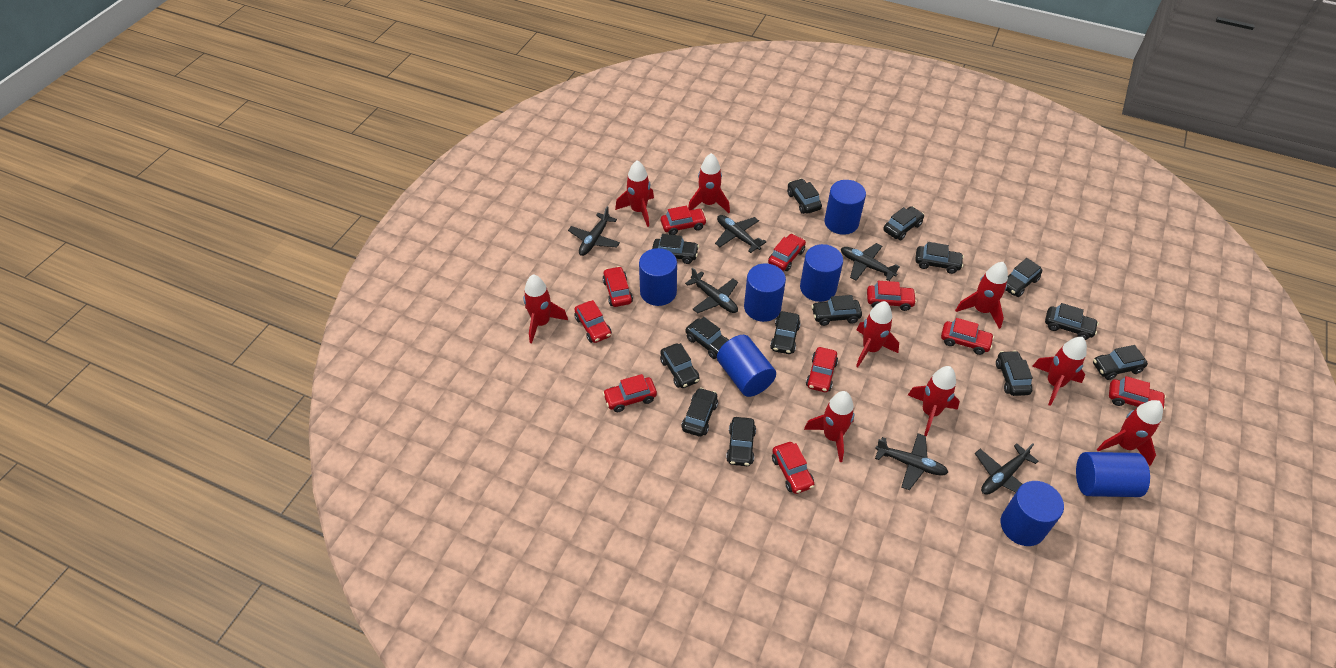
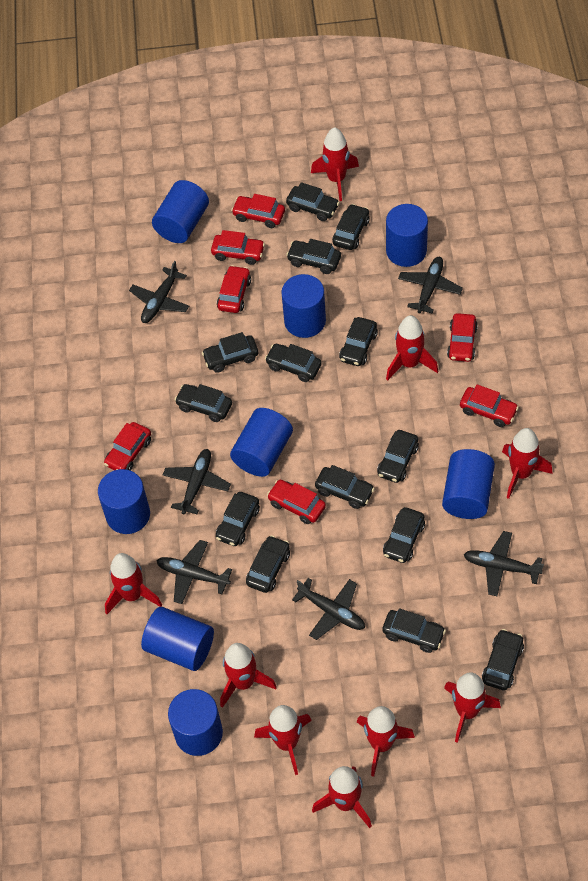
blue cylinder: 7 -> 8
red car: 10 -> 7

